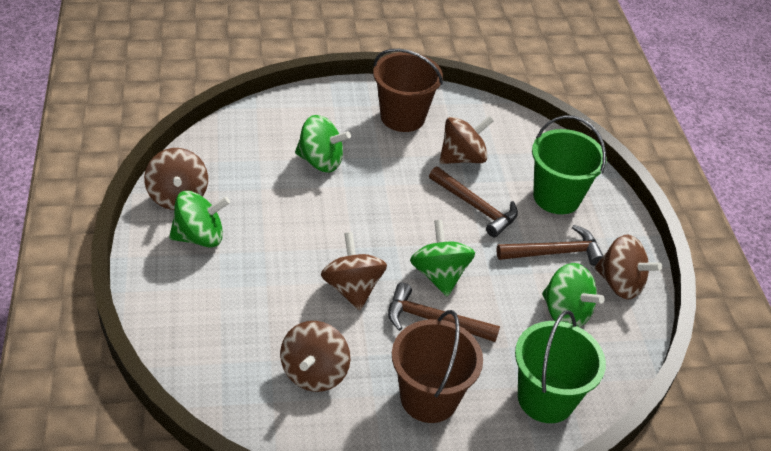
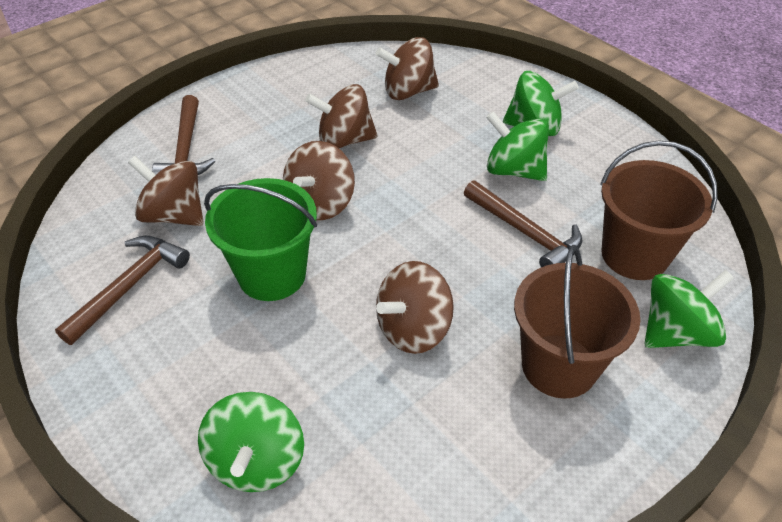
green bucket: 2 -> 1

